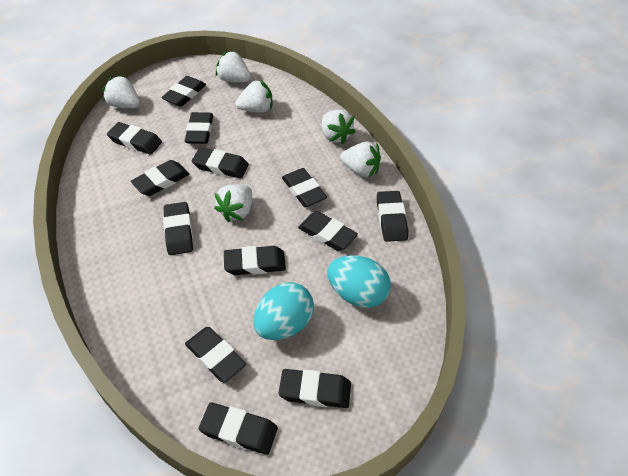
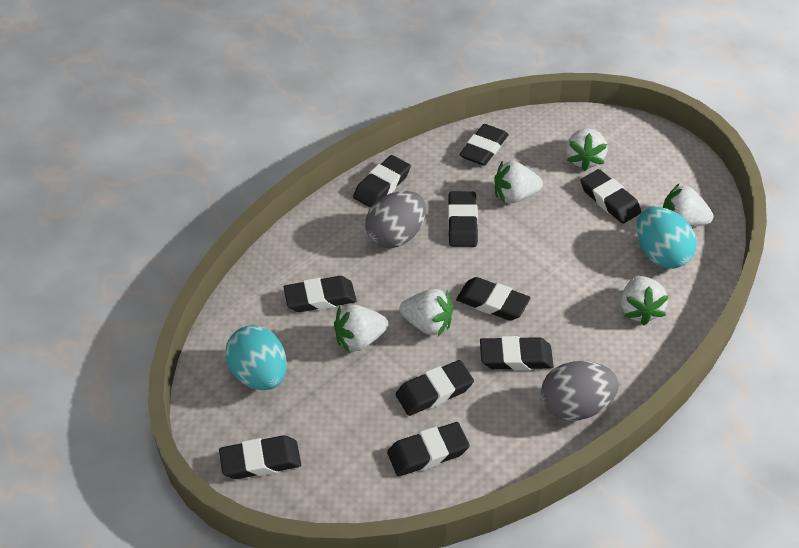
black eraser: 13 -> 10
grey egg: 0 -> 2

